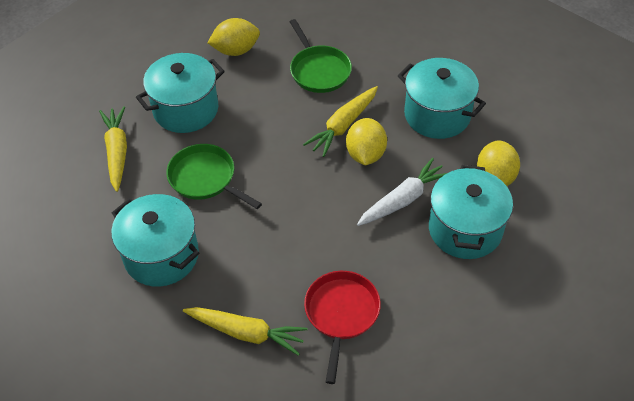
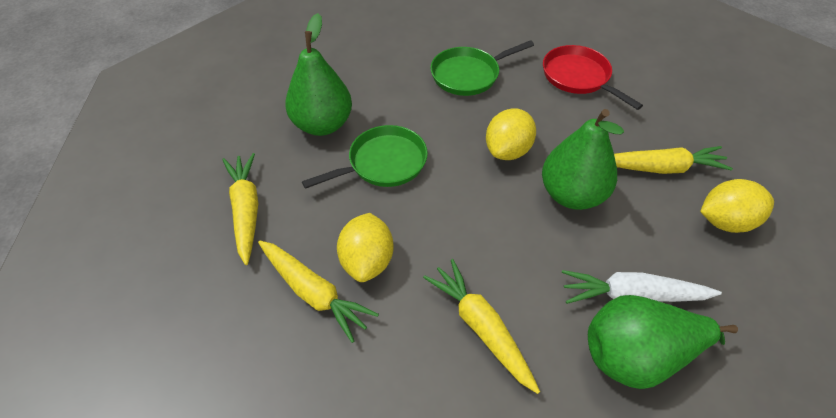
green pear: 0 -> 3
turquoise pot: 4 -> 0
yellow carrot: 3 -> 4

